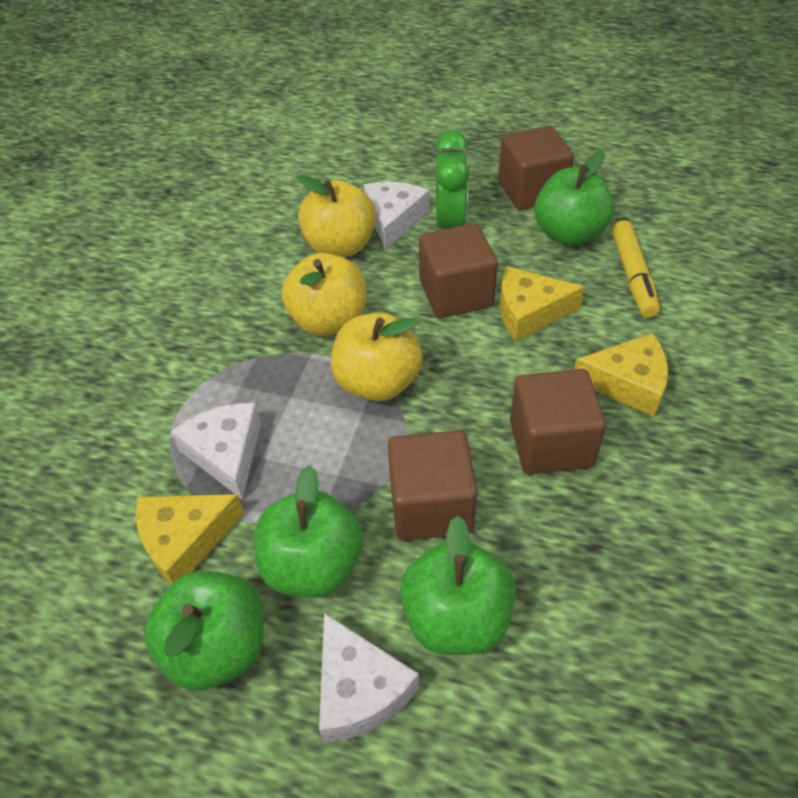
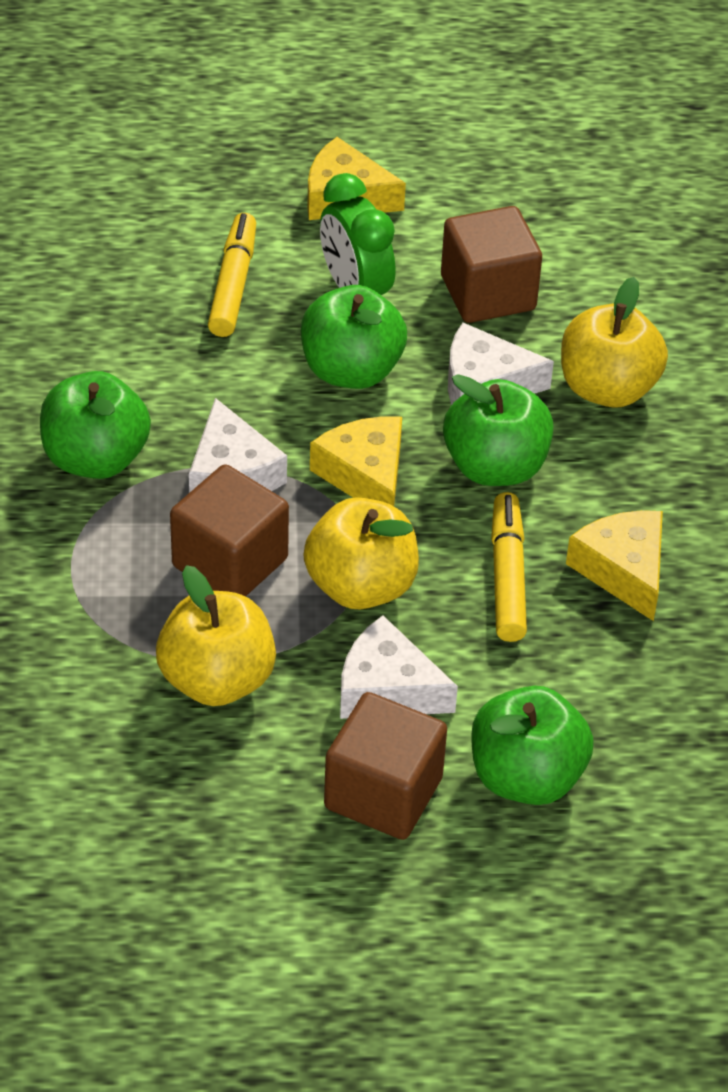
brown cube: 4 -> 3
yellow marker: 1 -> 2

